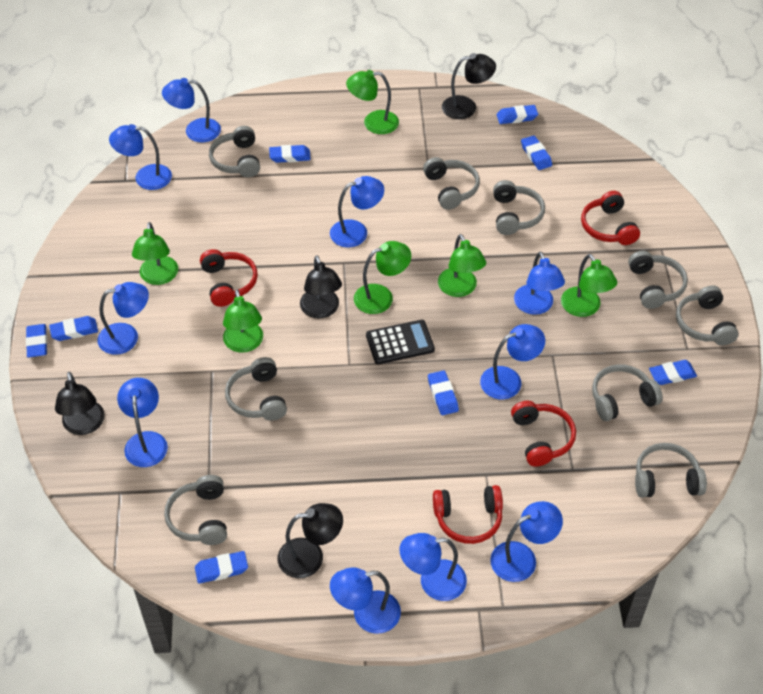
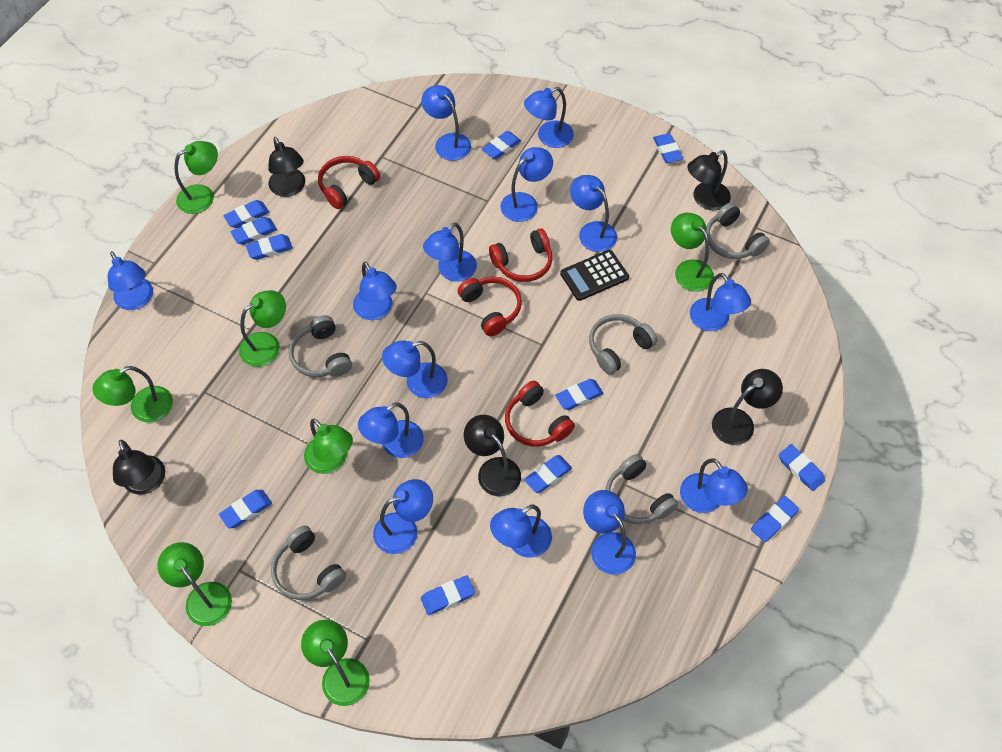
black lamp: 4 -> 5
blue eraser: 8 -> 11
blue lamp: 10 -> 14
green lamp: 6 -> 7
grey headphones: 9 -> 5

